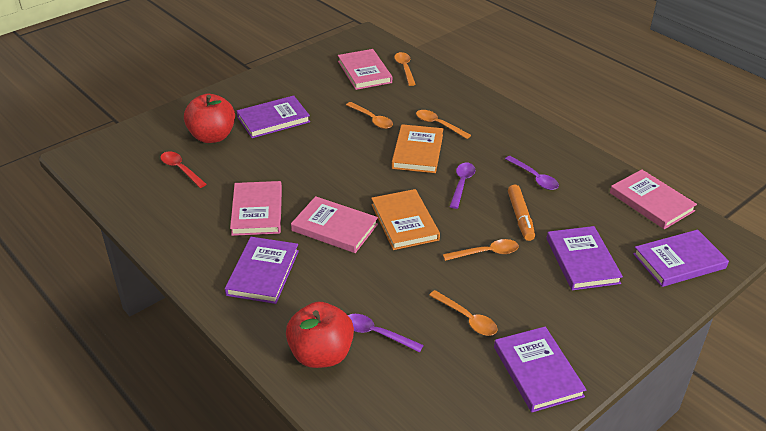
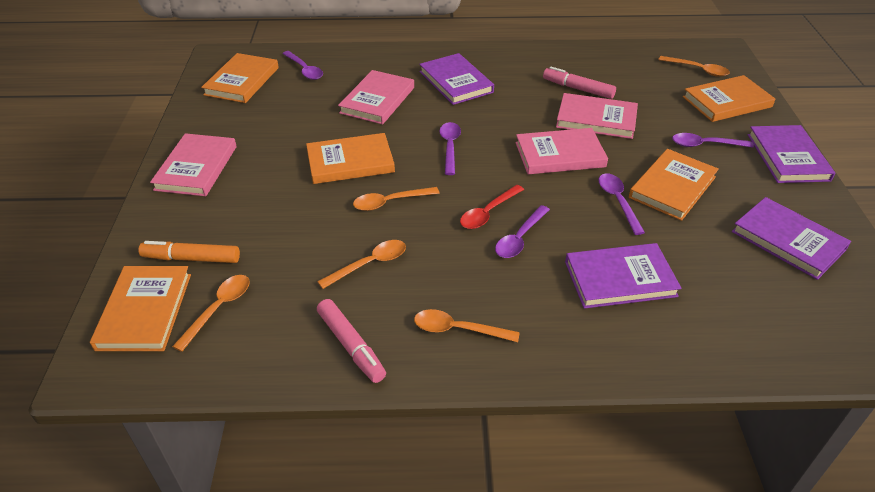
orange book: 2 -> 5
pink marker: 0 -> 2
purple book: 5 -> 4
purple spoon: 3 -> 5
red apple: 2 -> 0

